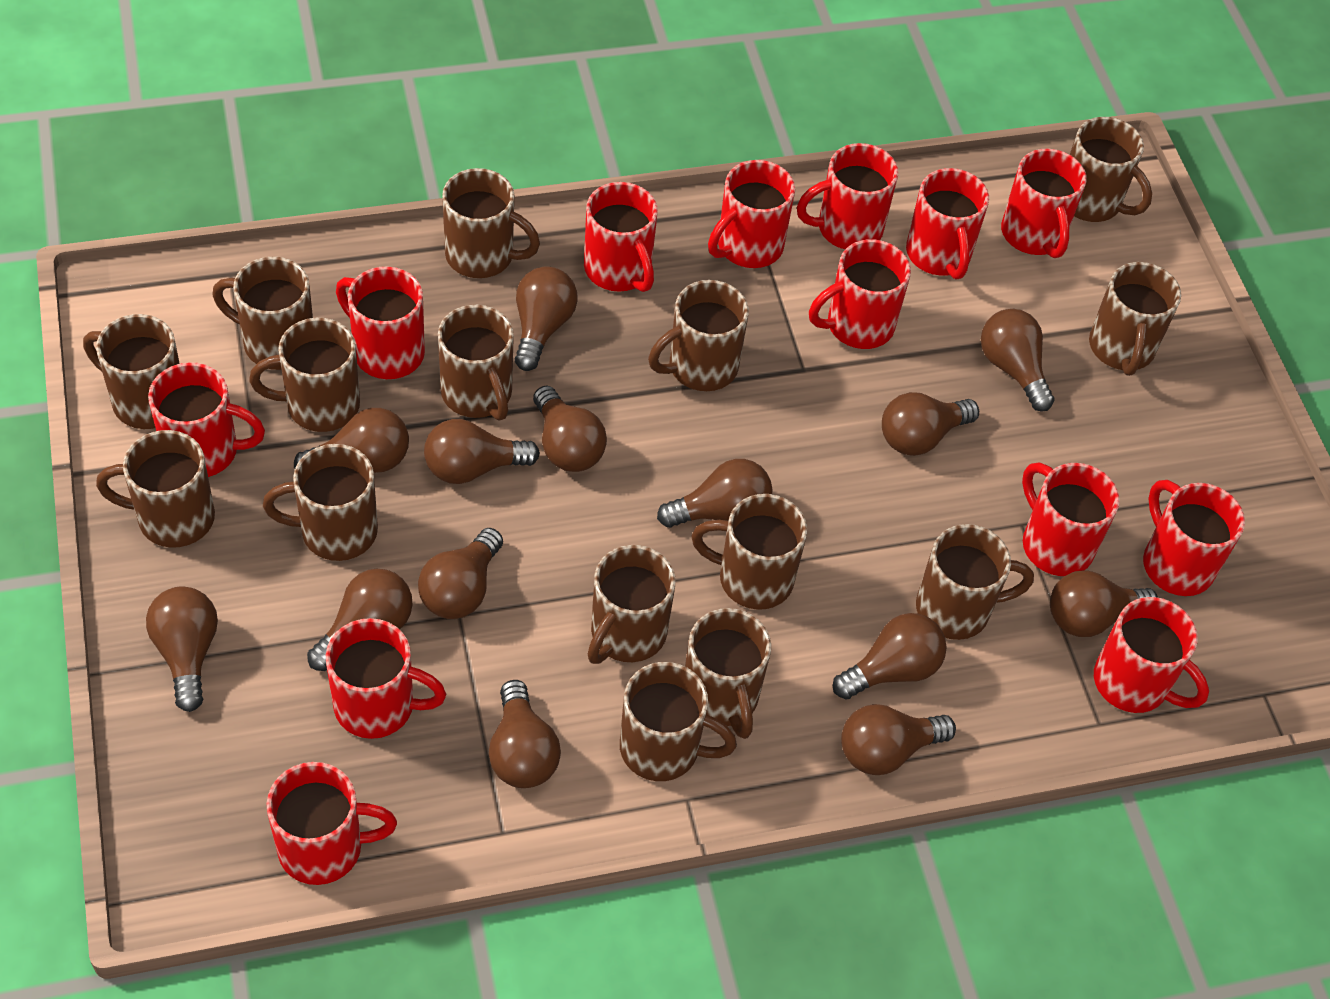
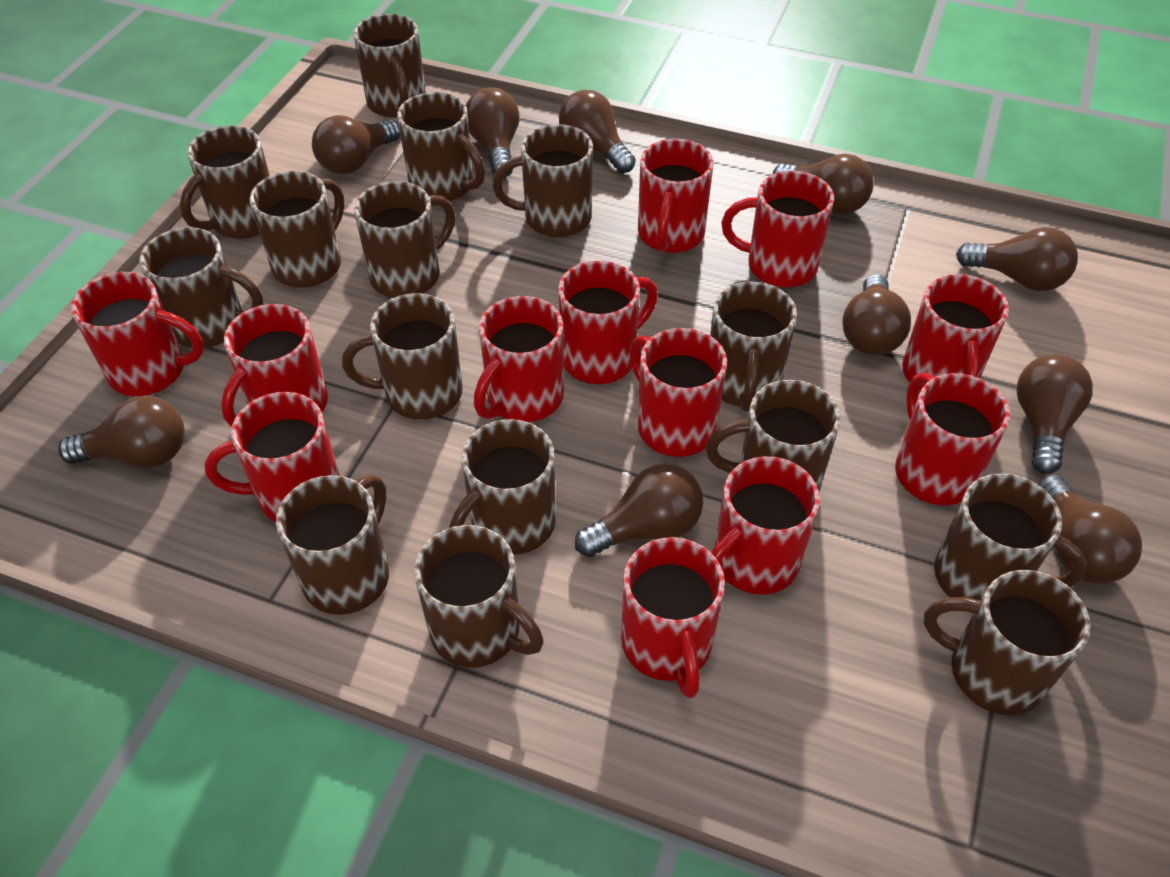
brown light bulb: 14 -> 10
red mug: 13 -> 12

